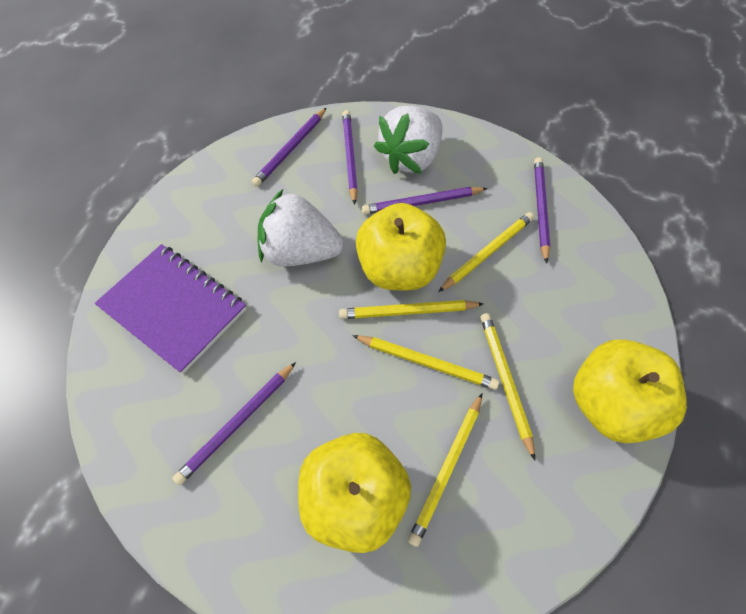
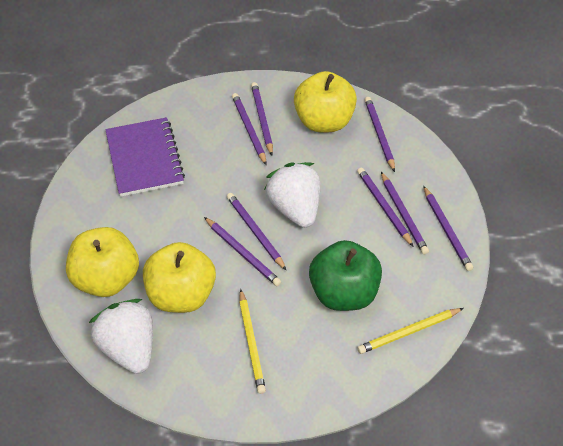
green apple: 0 -> 1
purple pencil: 5 -> 8
yellow pencil: 5 -> 2

